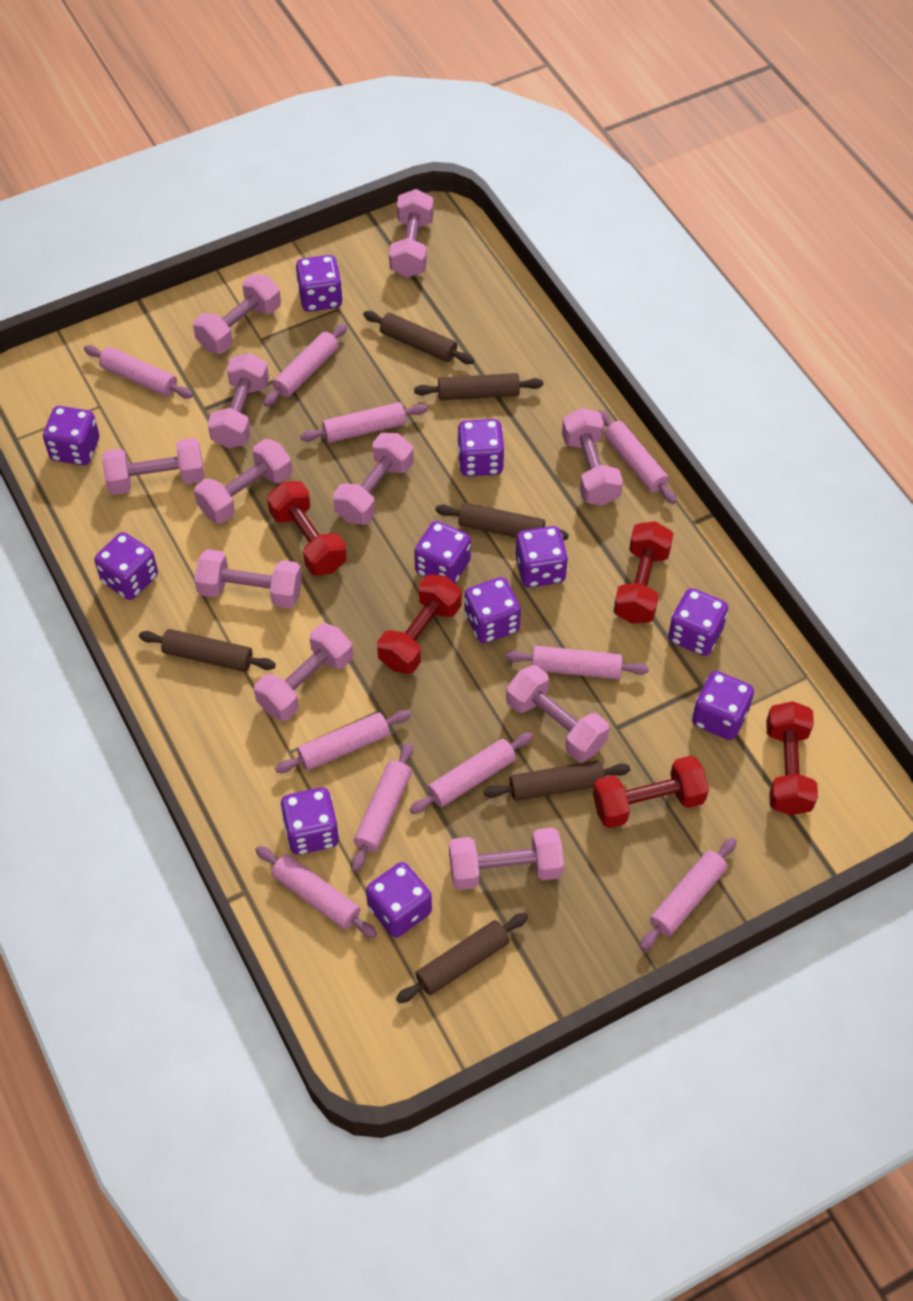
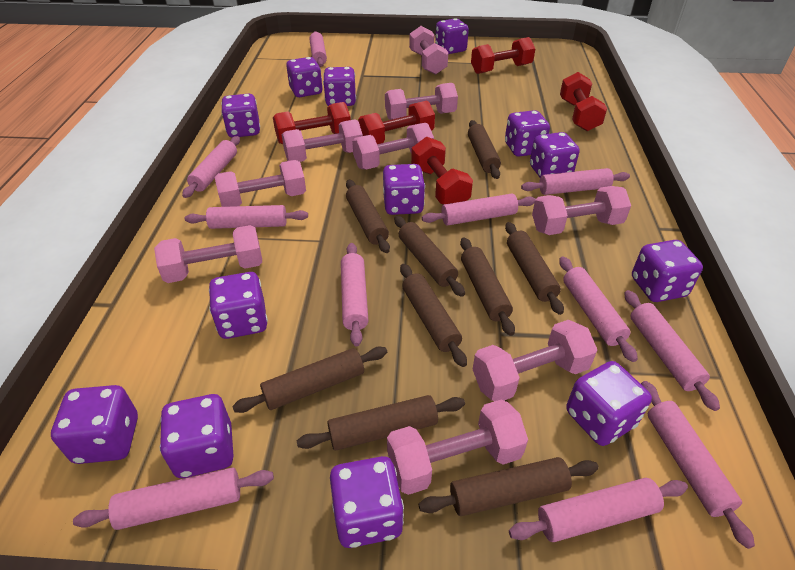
brown rolling pin: 6 -> 9
pink dumbbell: 11 -> 9
pink rolling pin: 10 -> 11
purple dice: 11 -> 13

